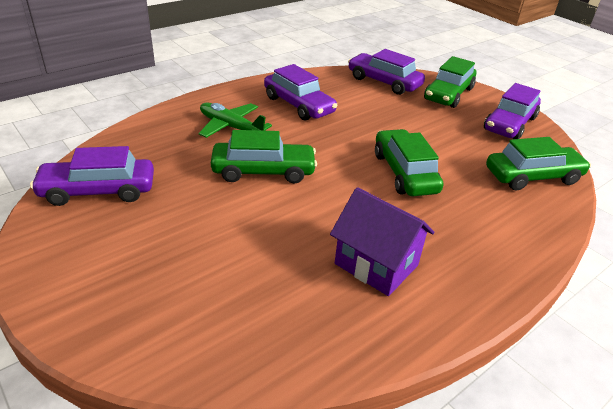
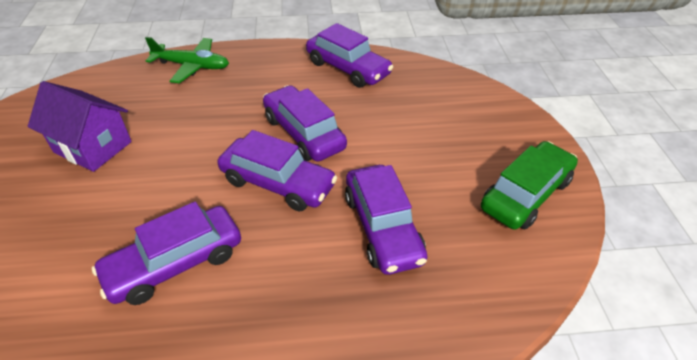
green car: 4 -> 1
purple car: 4 -> 5

